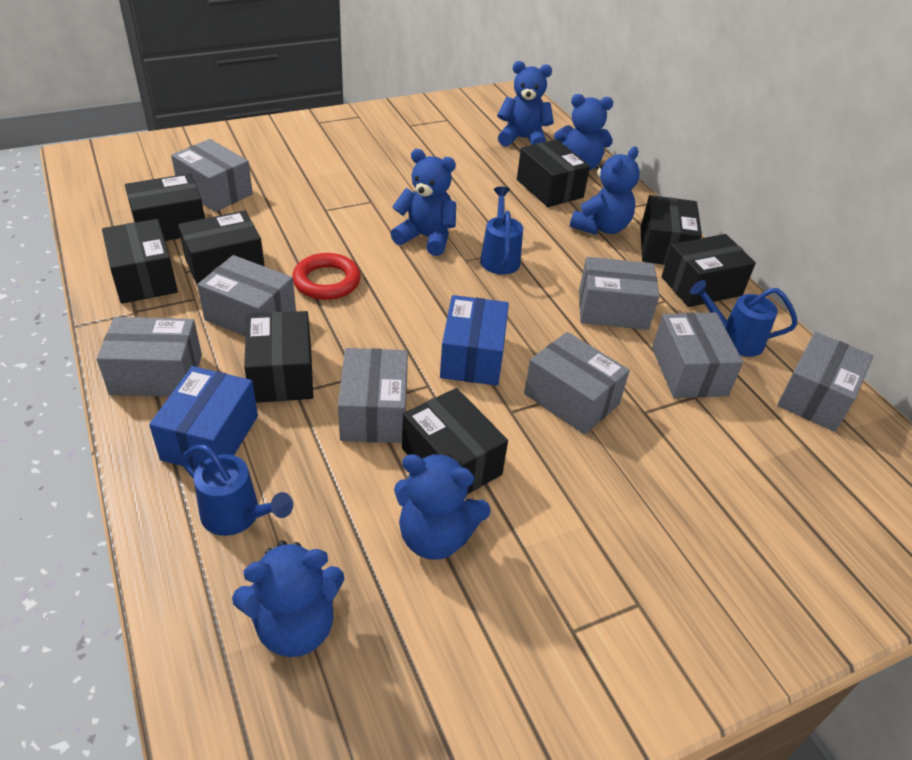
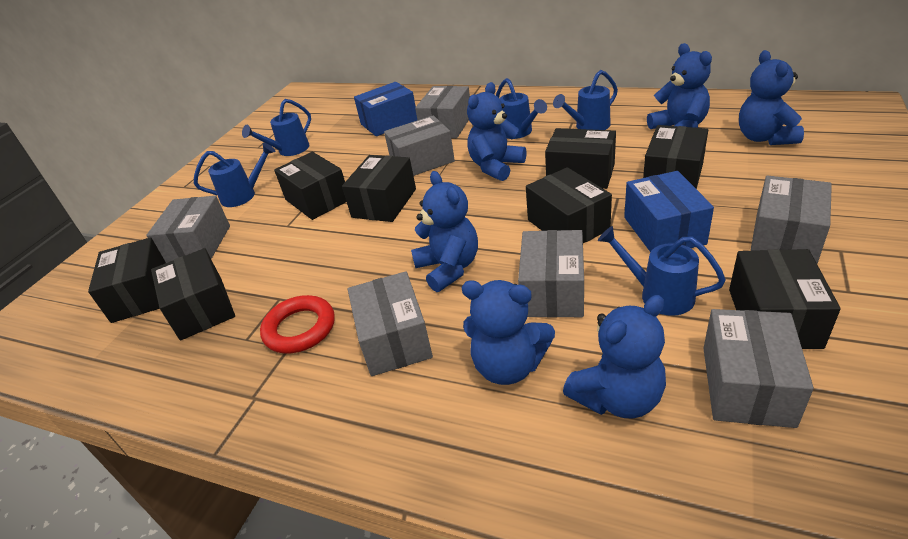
blue watering can: 3 -> 5
grey box: 8 -> 7

